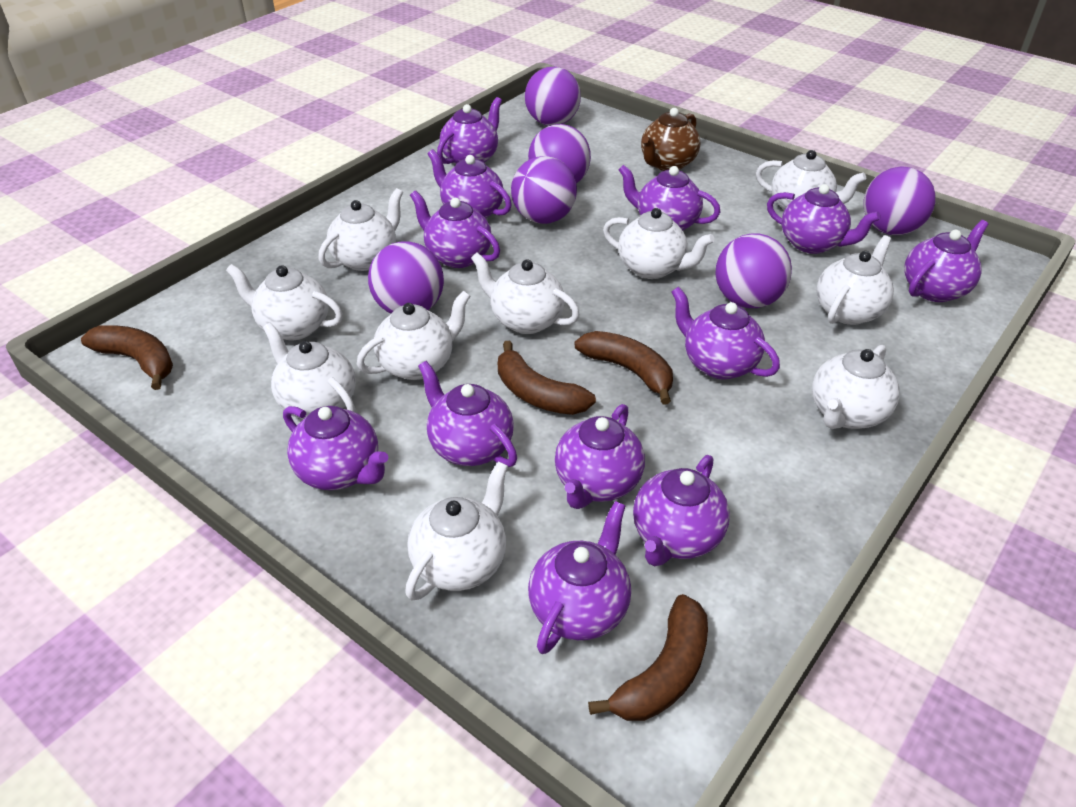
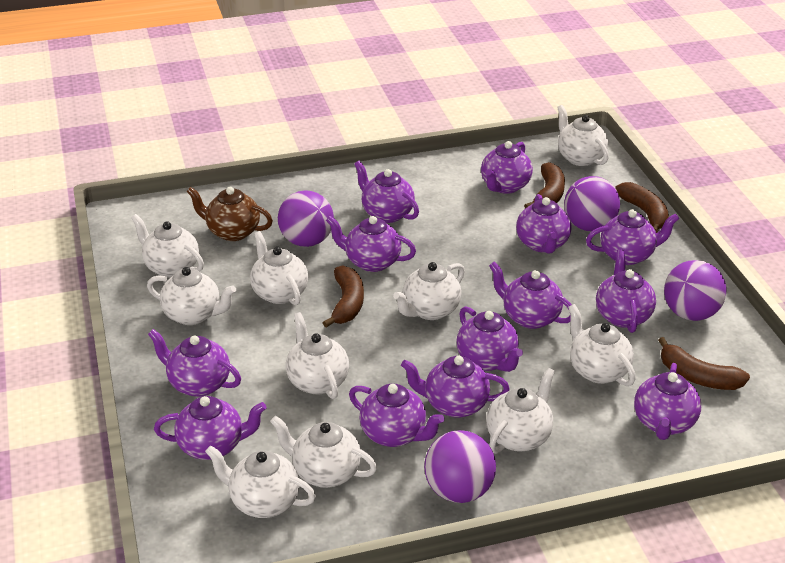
purple ball: 6 -> 4
purple teapot: 12 -> 13

